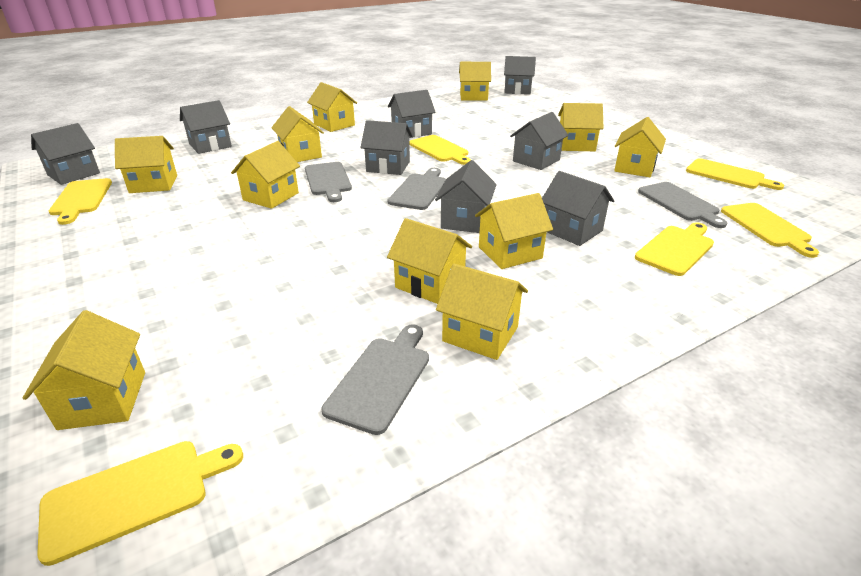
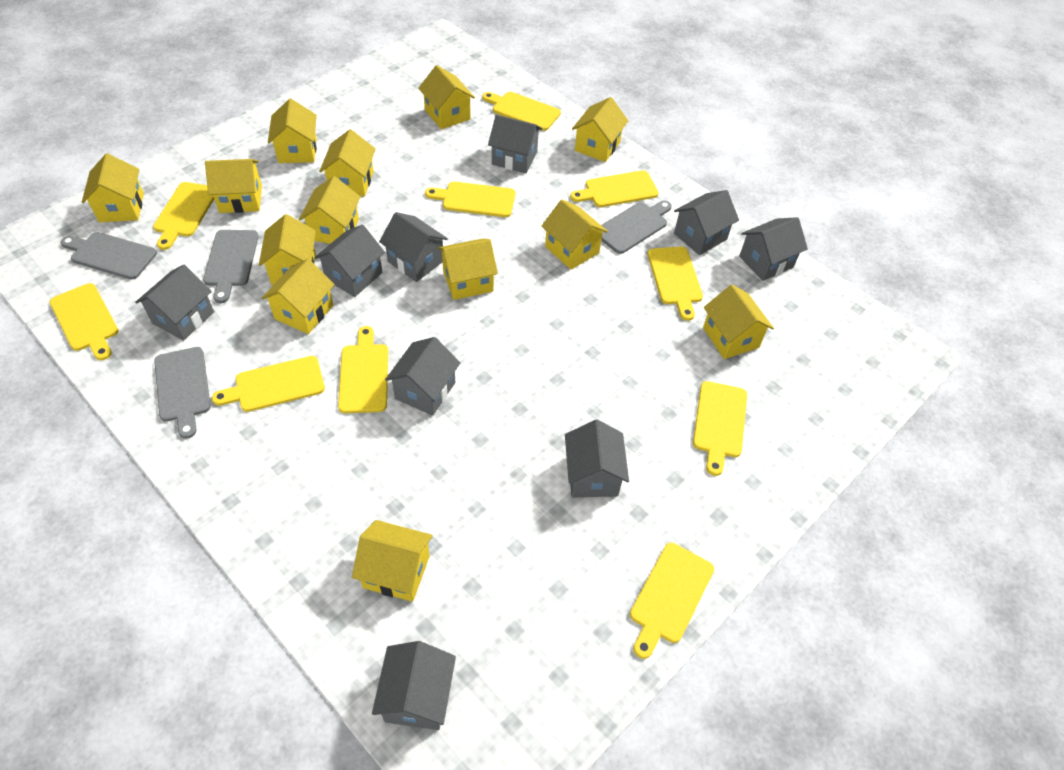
grey house: 8 -> 9
yellow cutting board: 6 -> 10
yellow house: 11 -> 13

